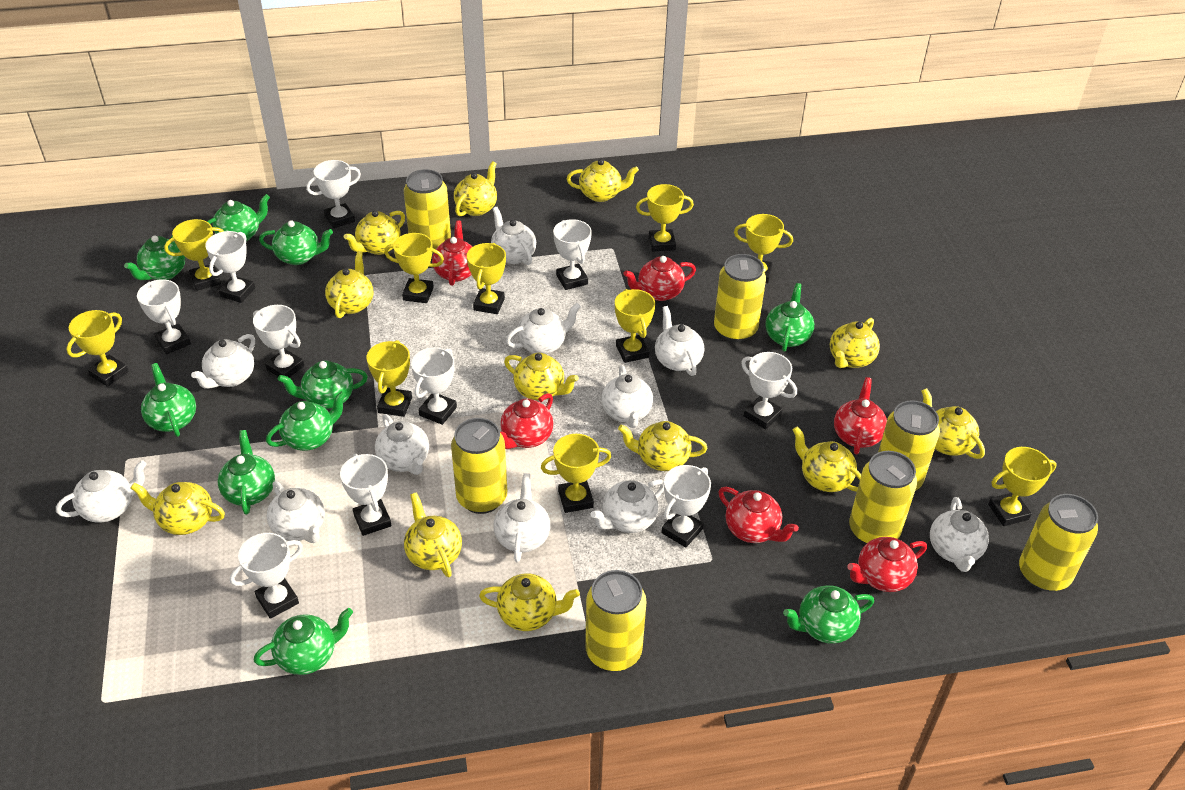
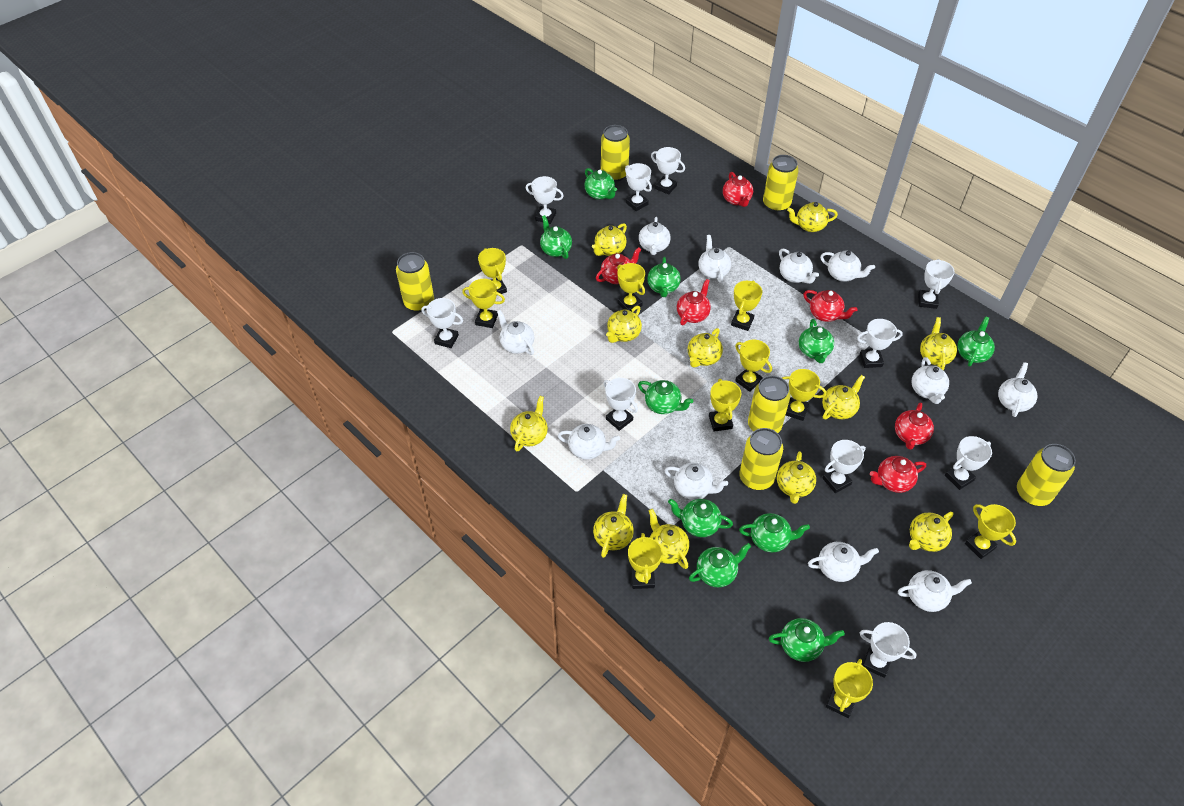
yellow can: 7 -> 6
yellow teapot: 12 -> 11

